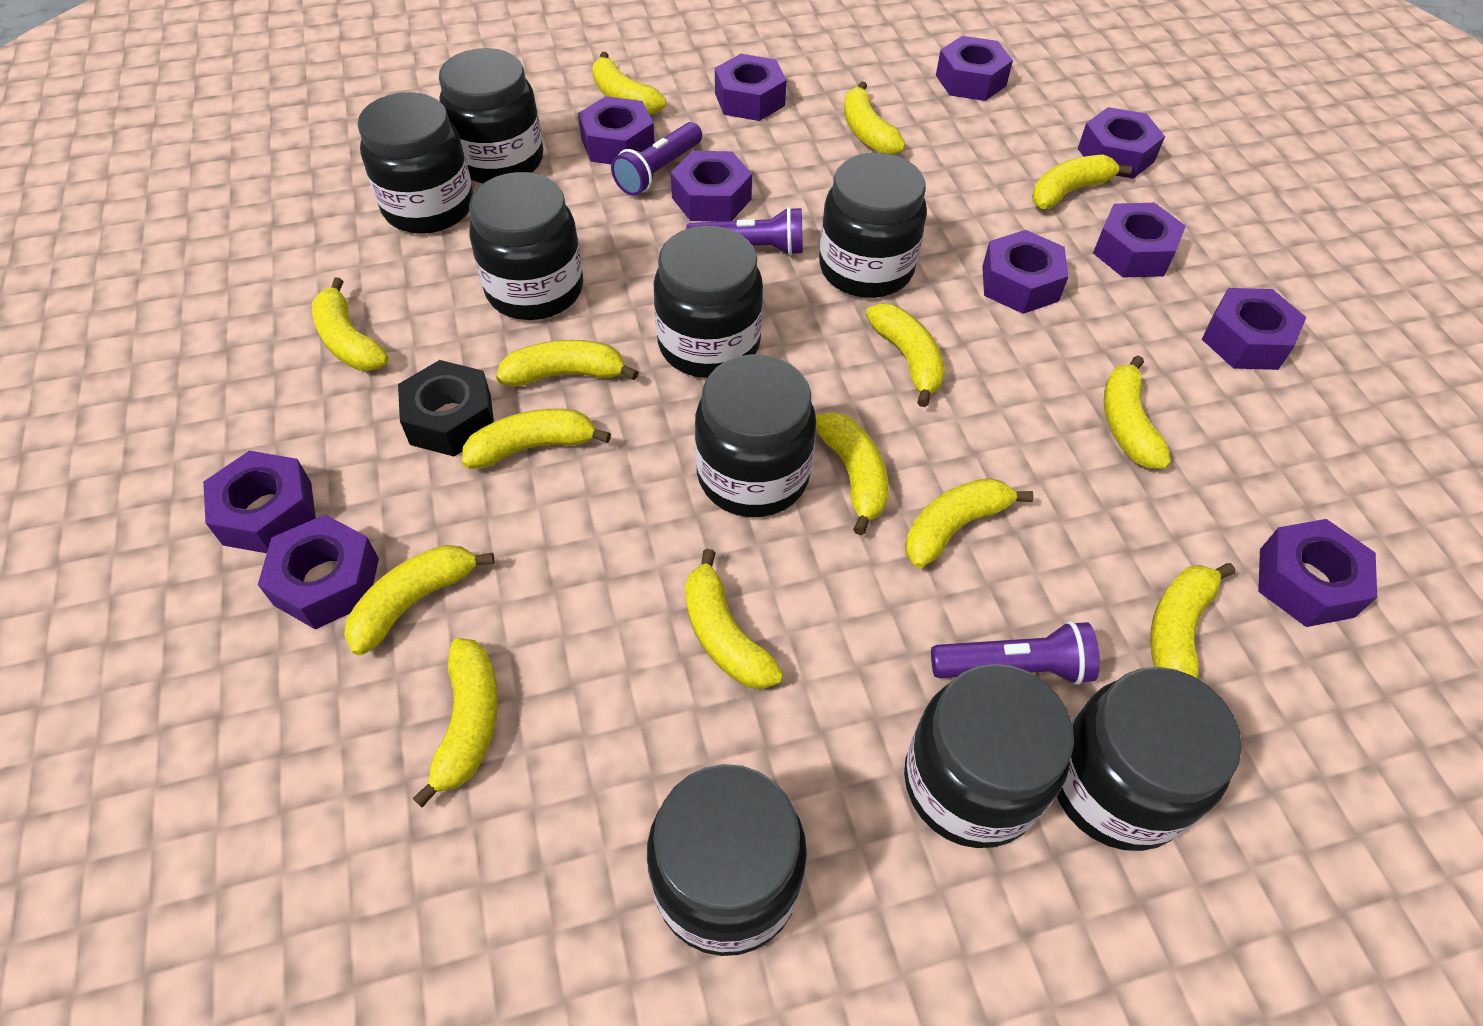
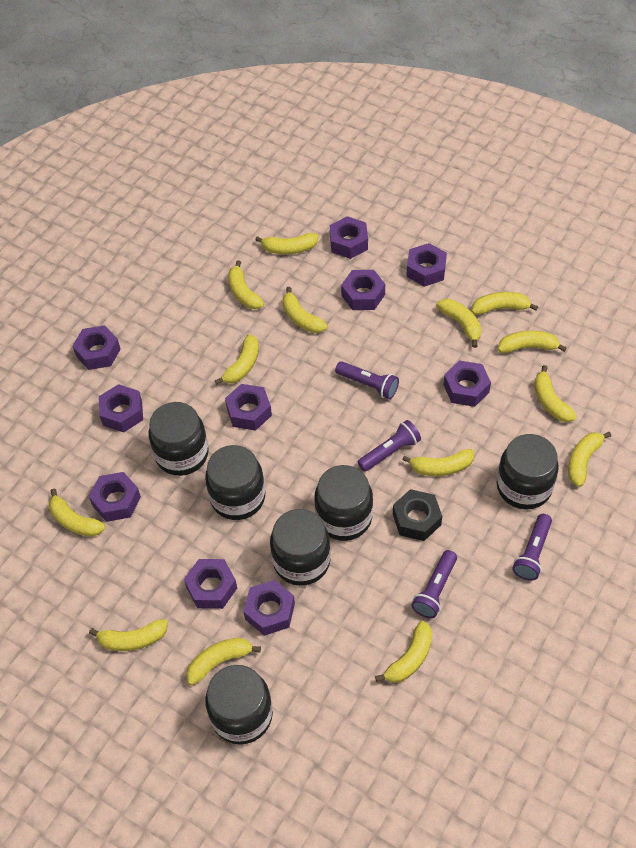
black jar: 9 -> 6
purple flashlight: 3 -> 4
purple nut: 11 -> 10

